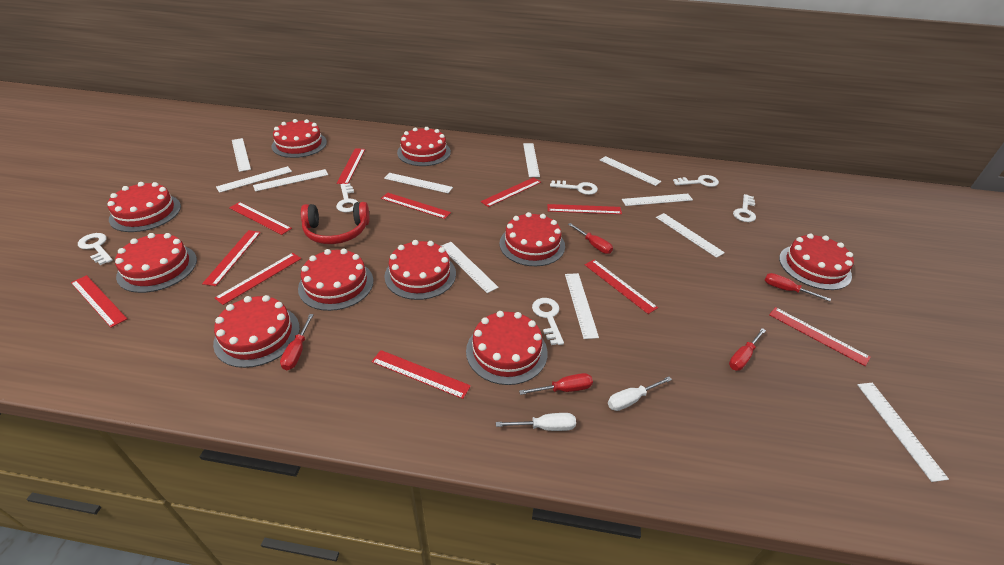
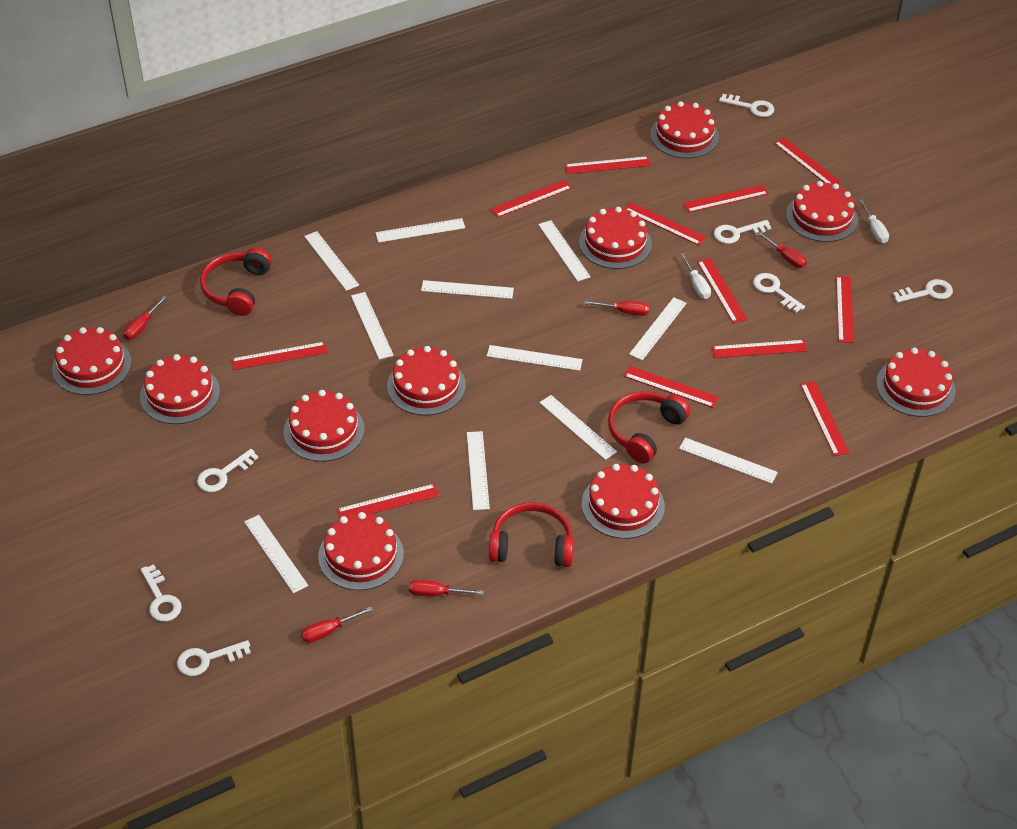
red headphones: 1 -> 3
red ruler: 11 -> 12
white key: 6 -> 7

